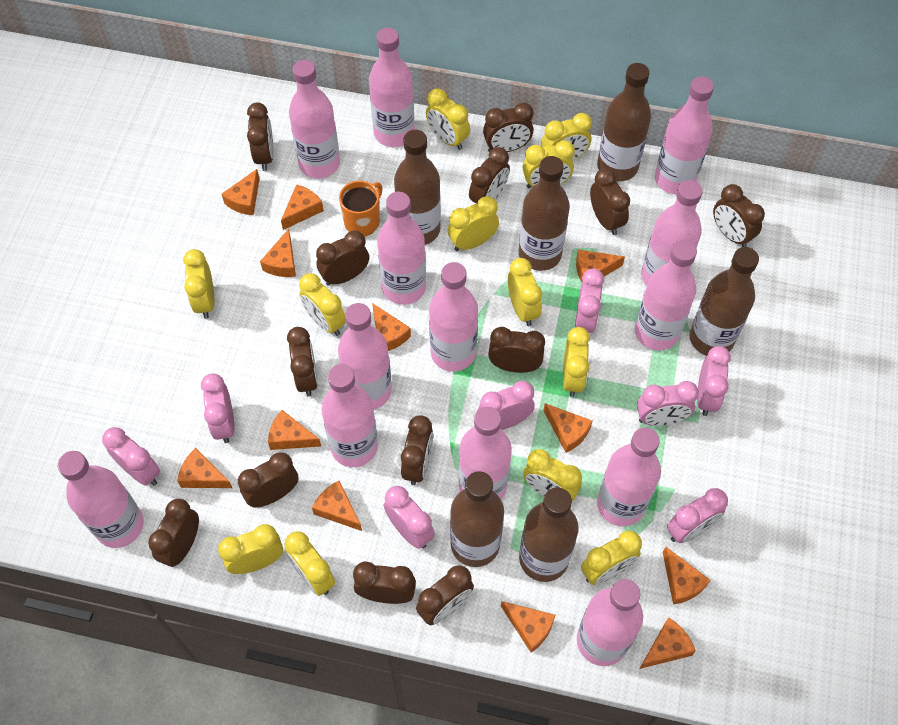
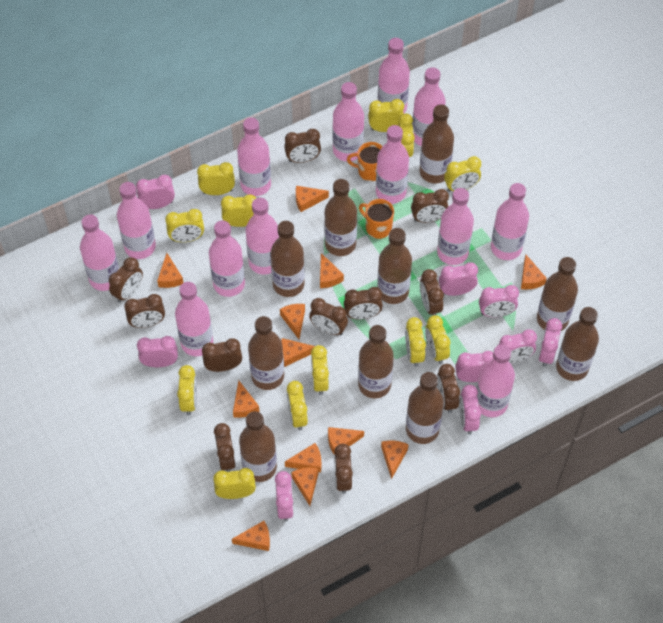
brown bottle: 6 -> 10
brown clock: 13 -> 11
orange mug: 1 -> 2
pink clock: 8 -> 9

